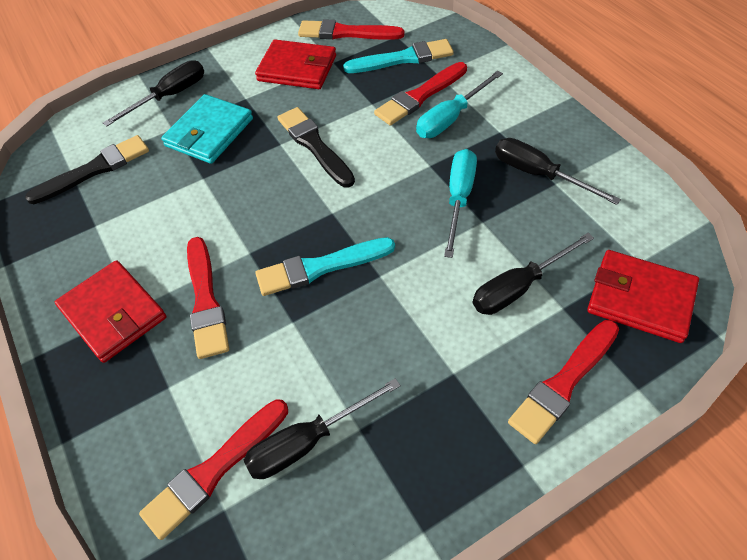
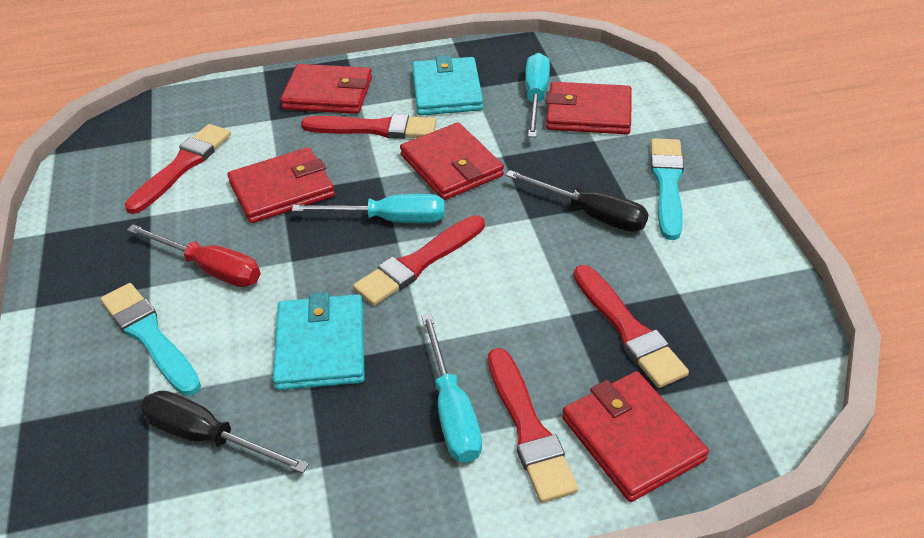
black brush: 2 -> 0
black screwdriver: 4 -> 2
red screwdriver: 0 -> 1
red wallet: 3 -> 5
turquoise screwdriver: 2 -> 3
turquoise wallet: 1 -> 2

